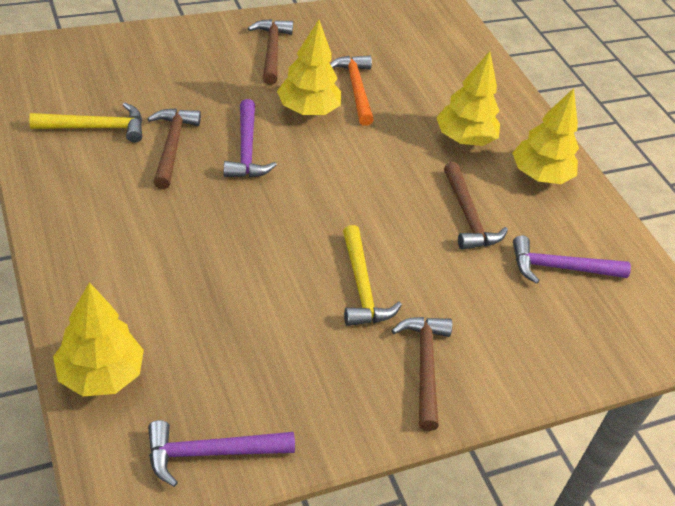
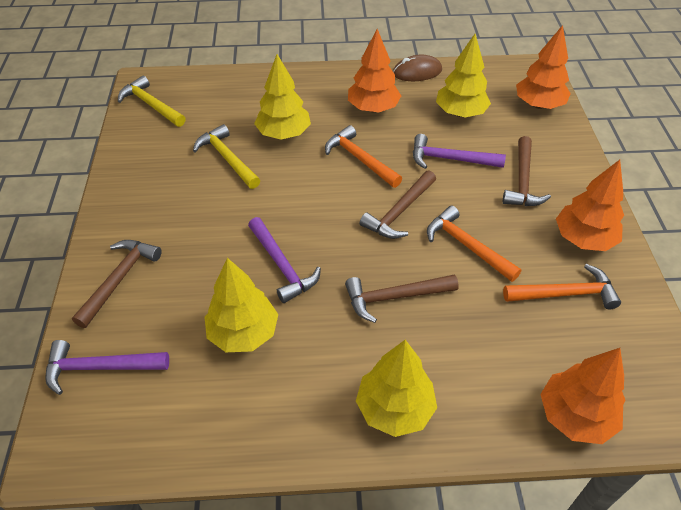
brown mouse: 0 -> 1
orange hammer: 1 -> 3
orange tree: 0 -> 4

